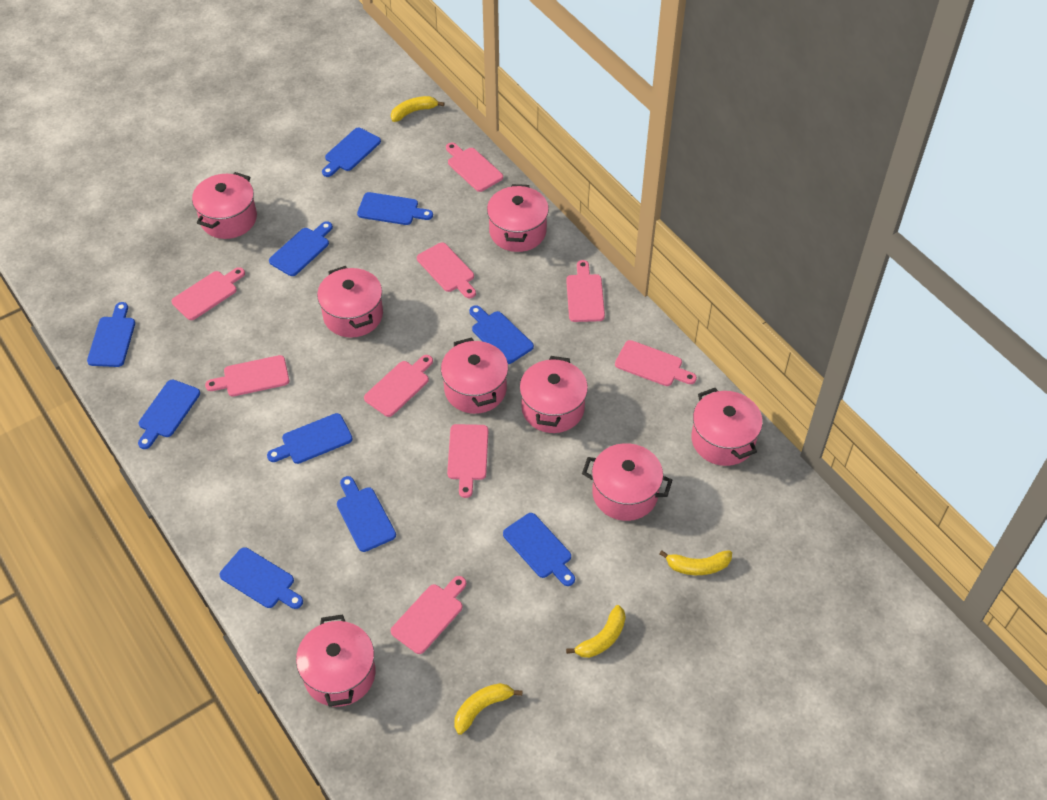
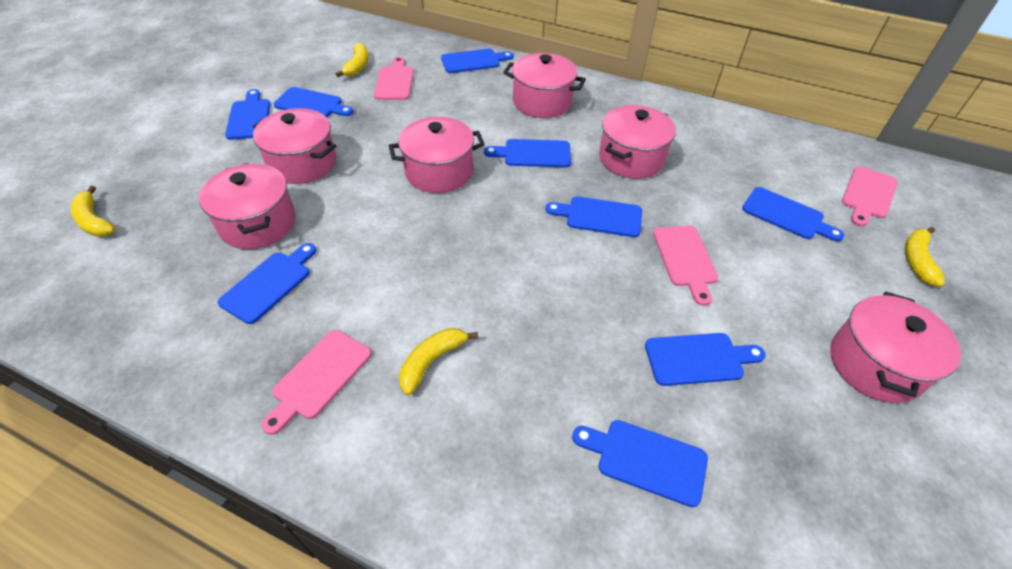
blue cutting board: 10 -> 9
pink cutting board: 9 -> 4
pink pot: 8 -> 6

